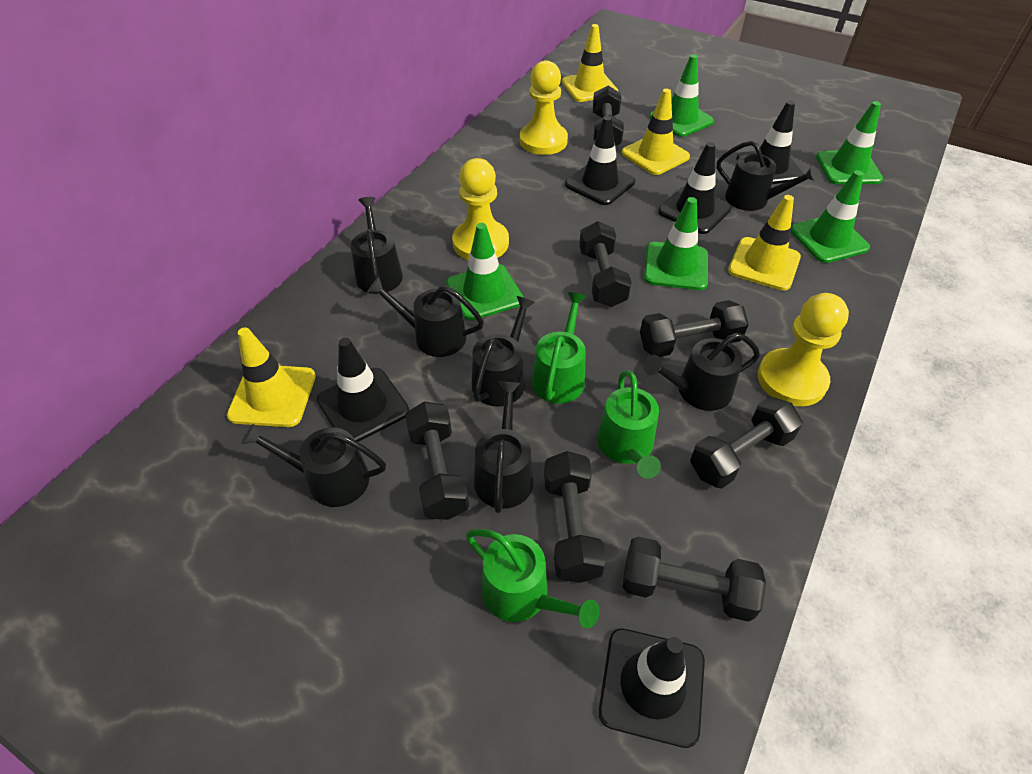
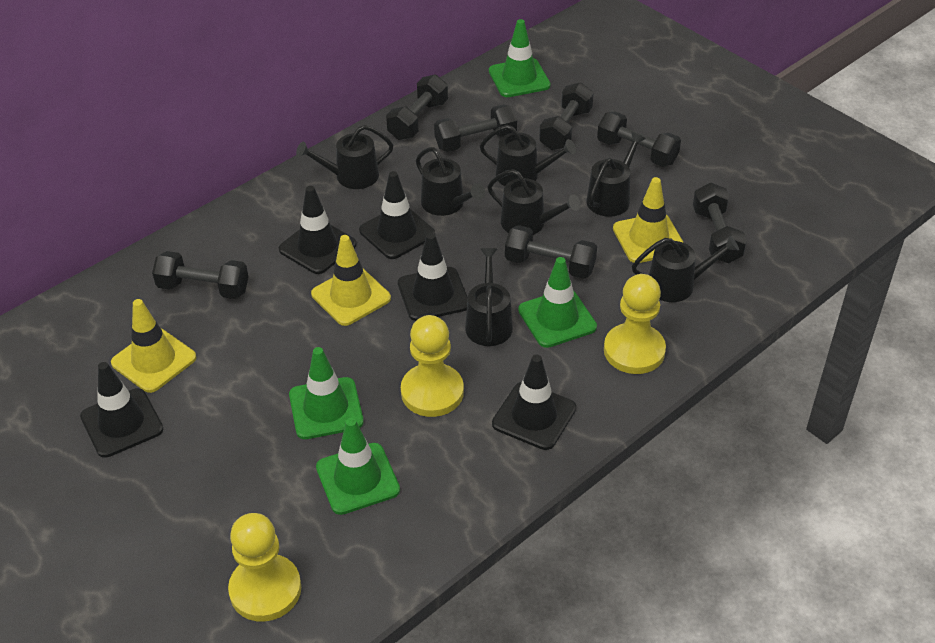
green traffic cone: 5 -> 4
green watering can: 3 -> 0
yellow traffic cone: 4 -> 3

